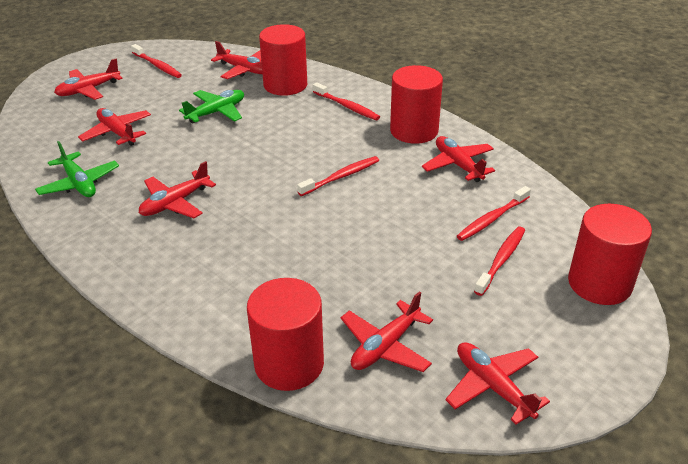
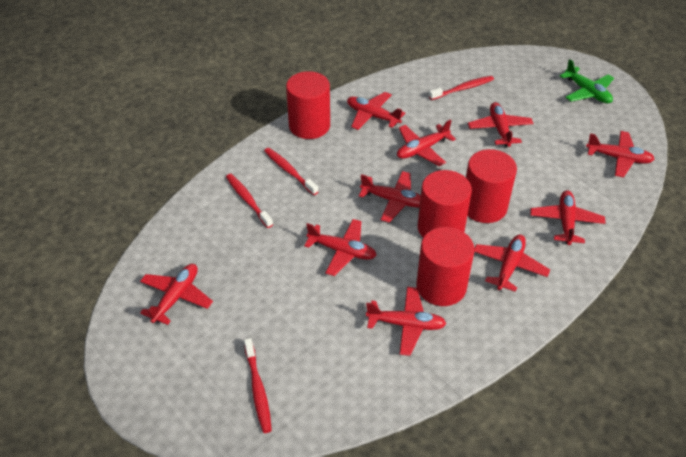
green plane: 2 -> 1
red plane: 7 -> 10
red toothbrush: 5 -> 4

